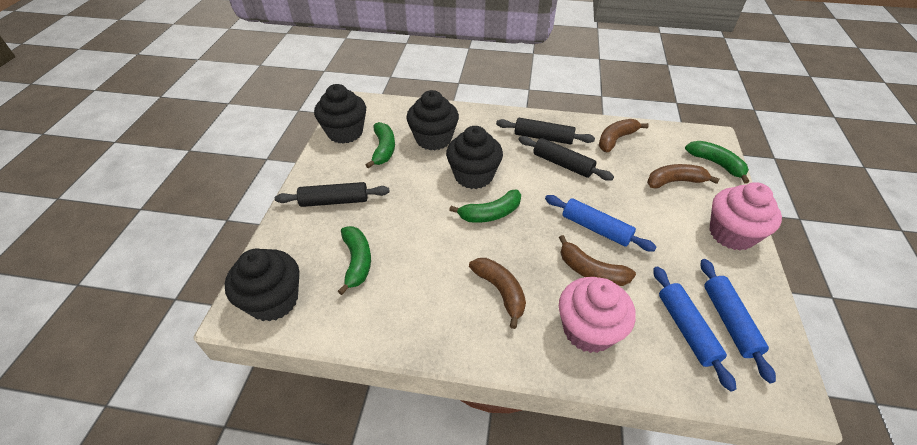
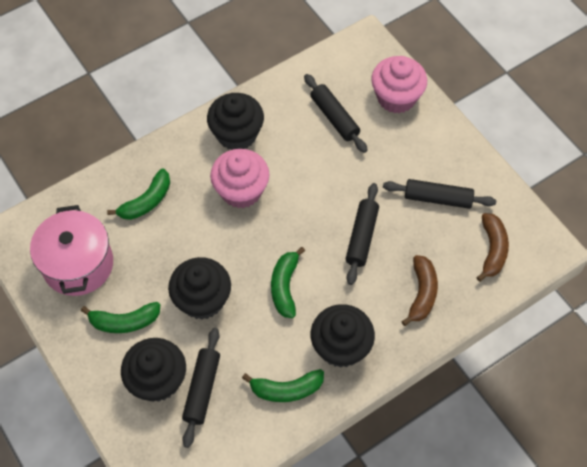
black rolling pin: 3 -> 4
blue rolling pin: 3 -> 0
brown banana: 4 -> 2
pink pot: 0 -> 1

